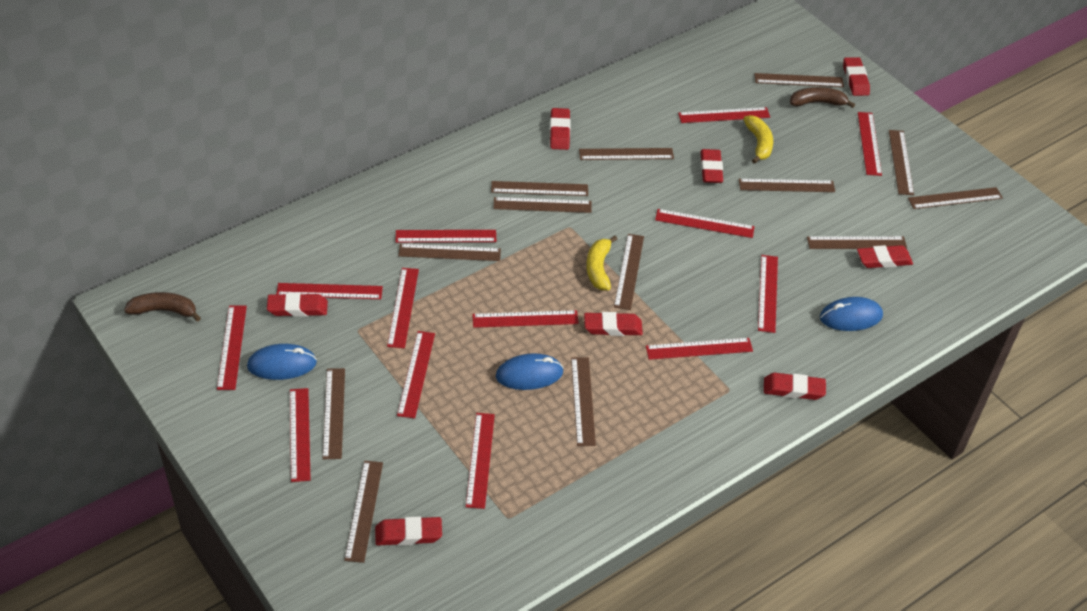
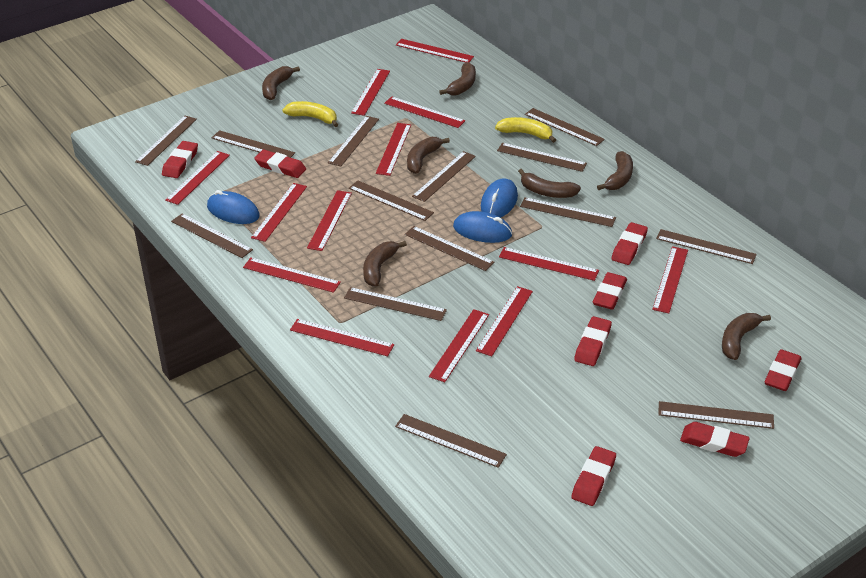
brown banana: 2 -> 7
brown ruler: 13 -> 14

